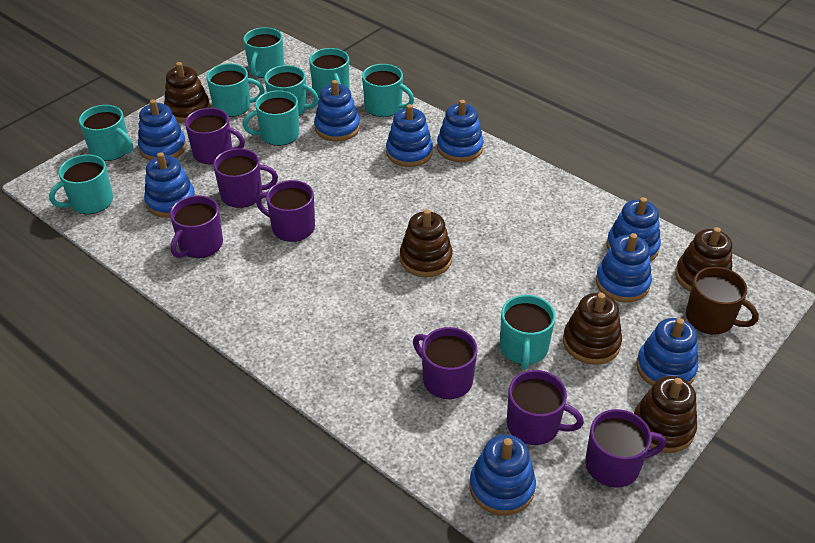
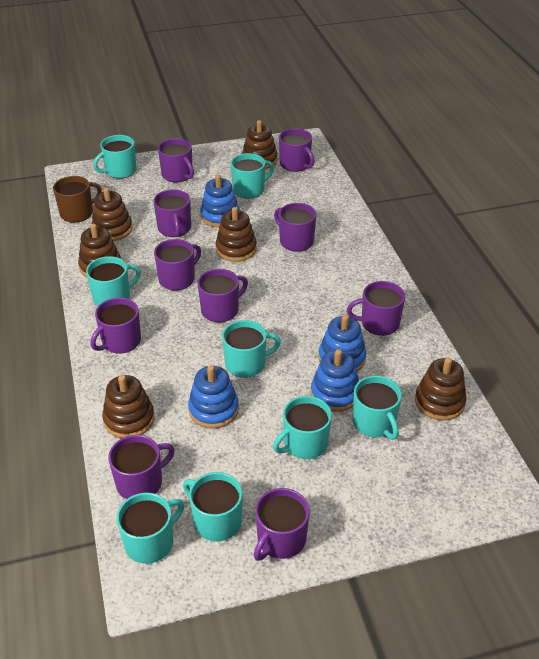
blue stacking toy: 9 -> 4
brown stacking toy: 5 -> 6
purple mug: 7 -> 10
turquoise mug: 9 -> 8

